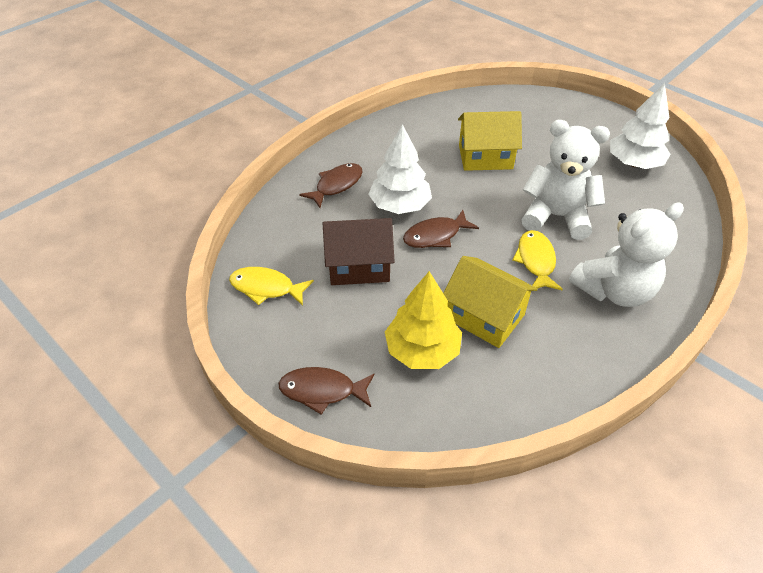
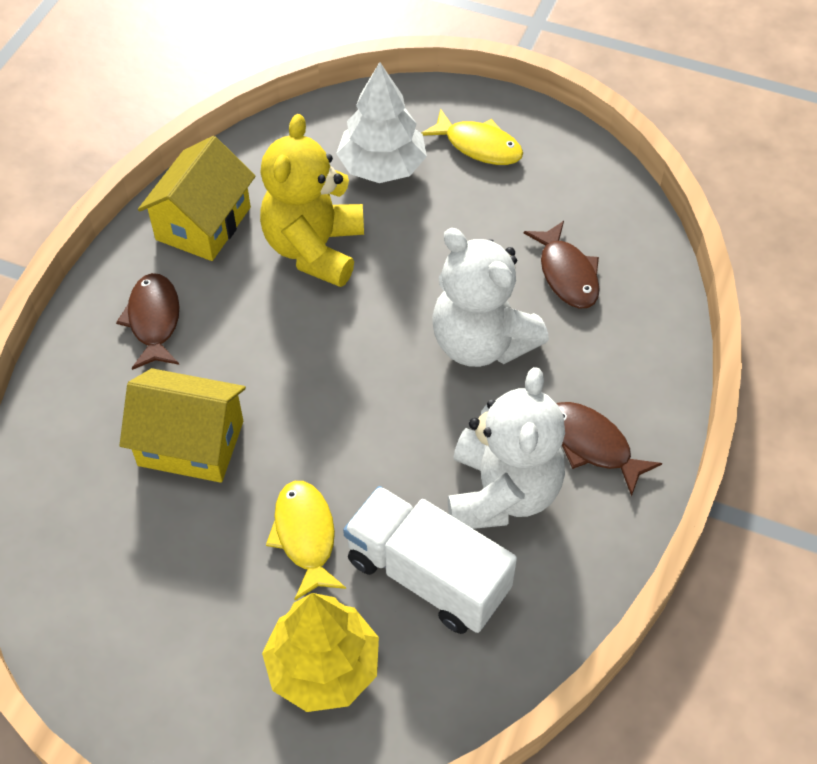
brown house: 1 -> 0
white tree: 2 -> 1
white truck: 0 -> 1
yellow teddy bear: 0 -> 1

